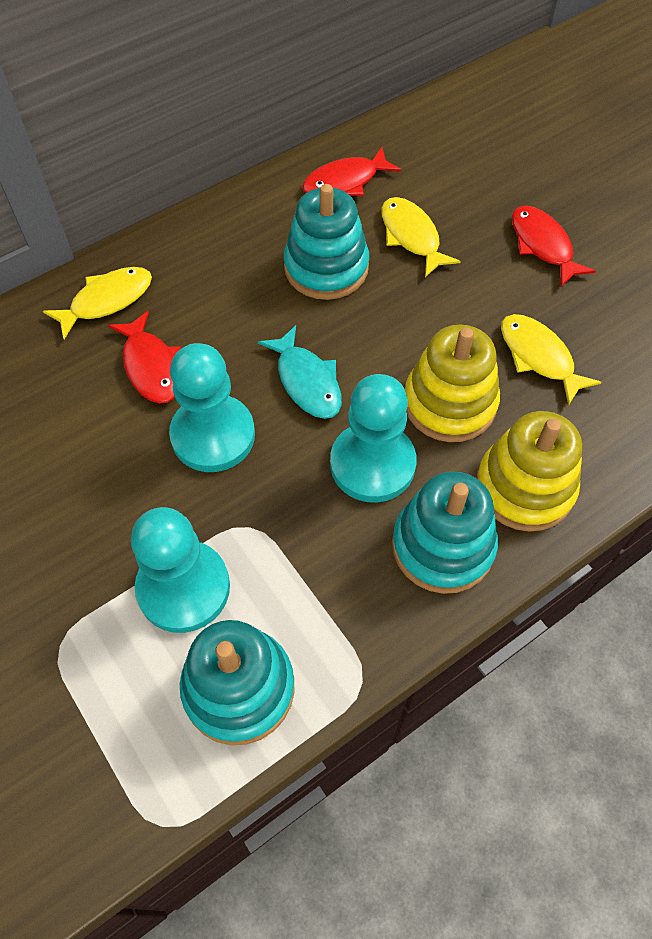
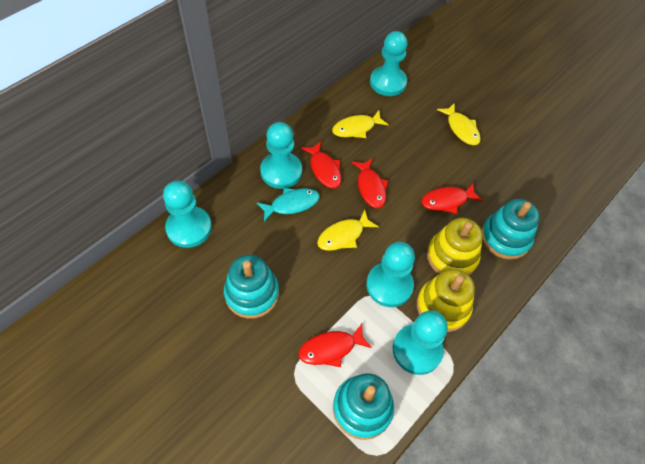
red fish: 3 -> 4
turquoise pawn: 3 -> 5

